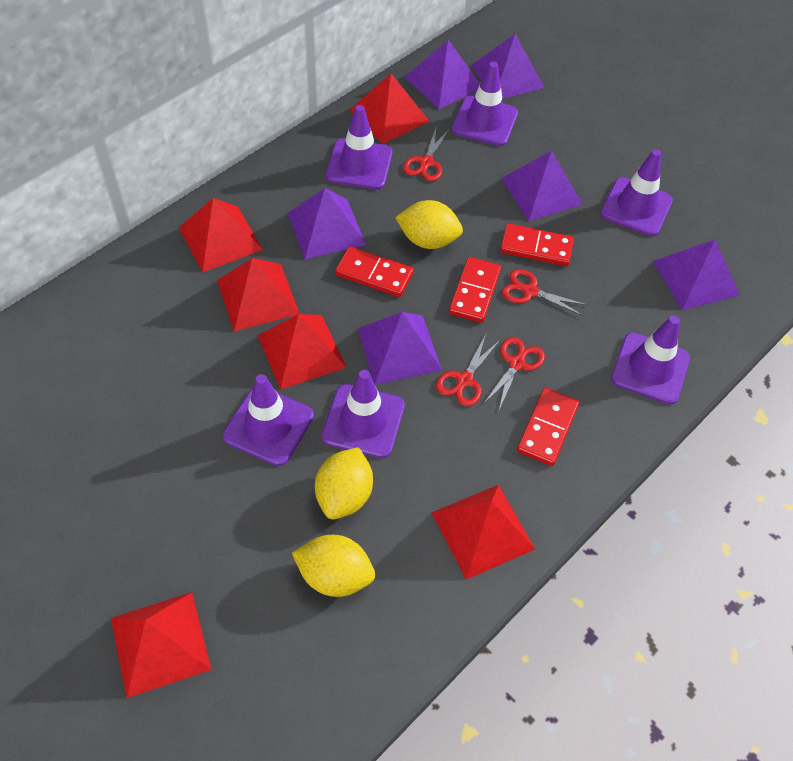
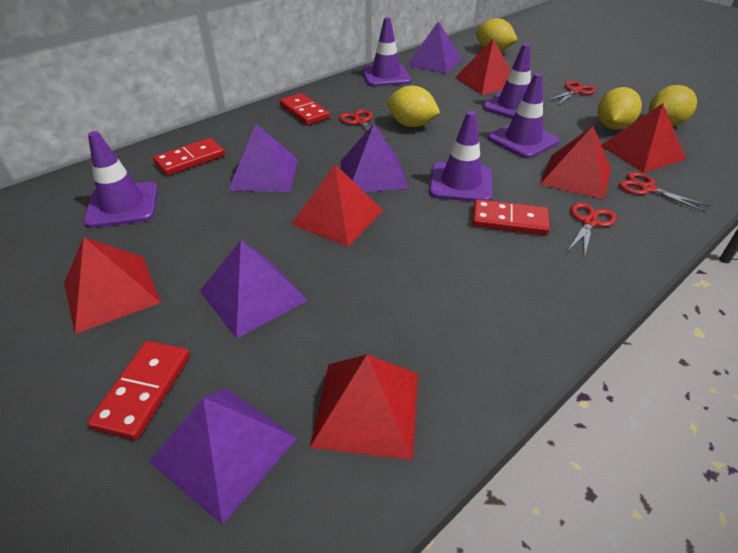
purple pyramid: 6 -> 5
purple traffic cone: 6 -> 5
yellow lemon: 3 -> 4

